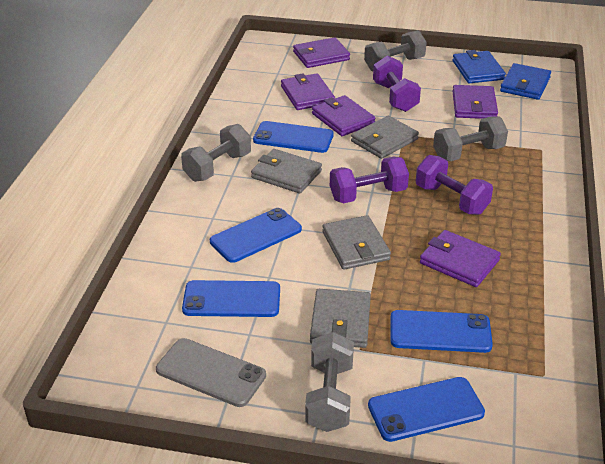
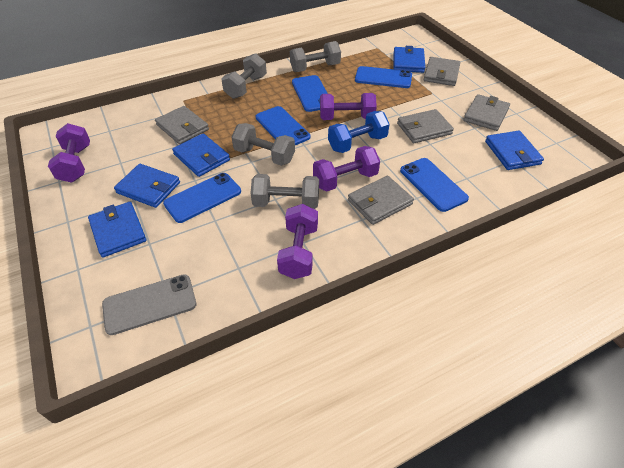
blue dumbbell: 0 -> 1
blue wallet: 2 -> 5
grey wallet: 4 -> 5
purple dumbbell: 3 -> 4
purple wallet: 5 -> 0

